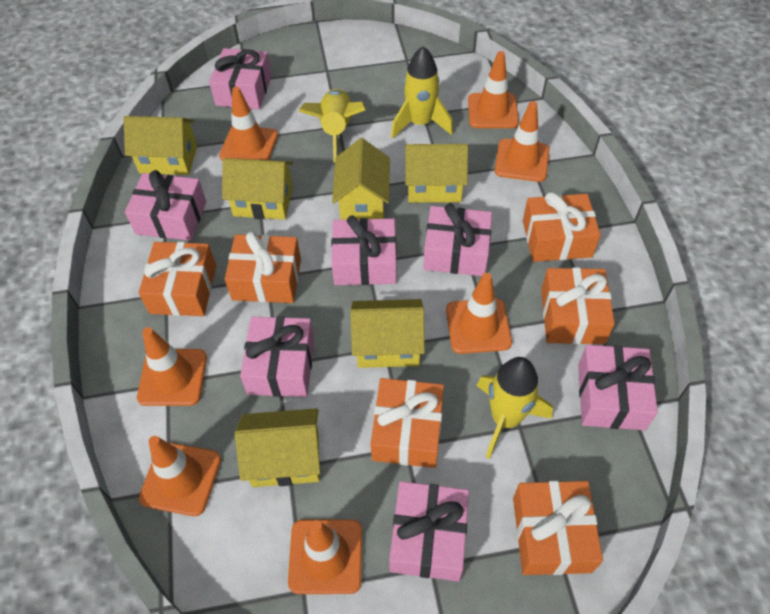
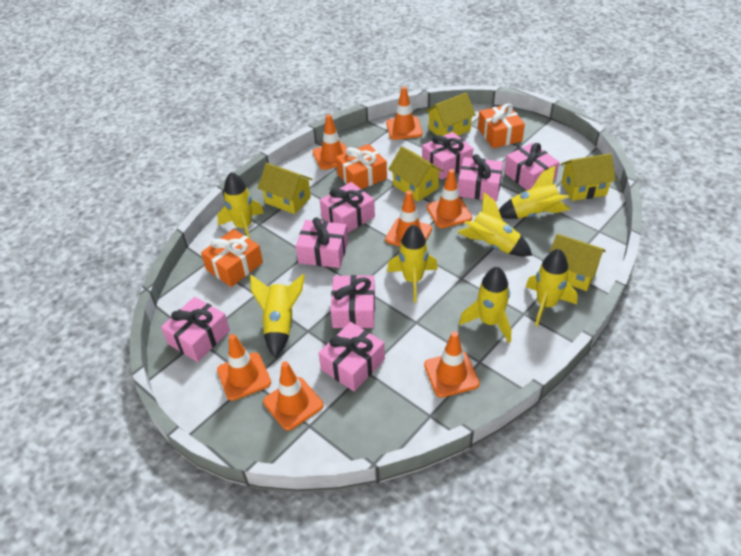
orange gift: 6 -> 3
pink gift: 7 -> 8
yellow house: 6 -> 5
yellow rocket: 3 -> 7

